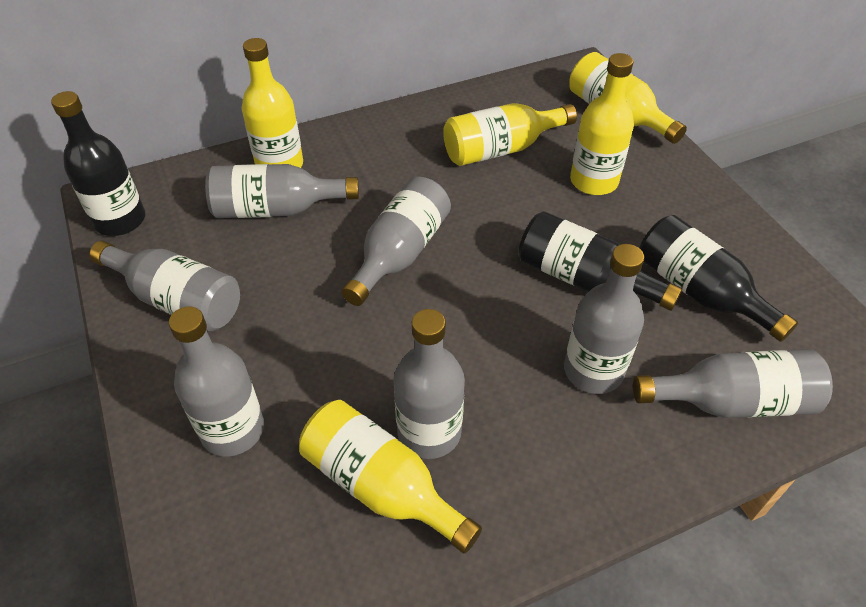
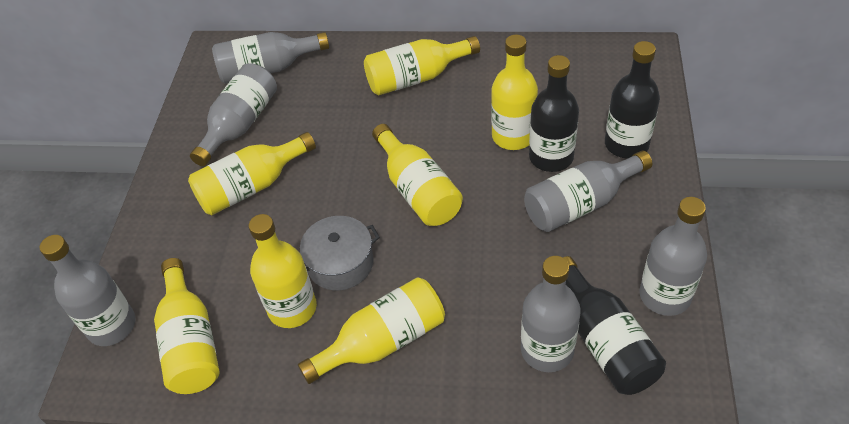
grey bottle: 7 -> 6
grey pot: 0 -> 1
yellow bottle: 5 -> 7

